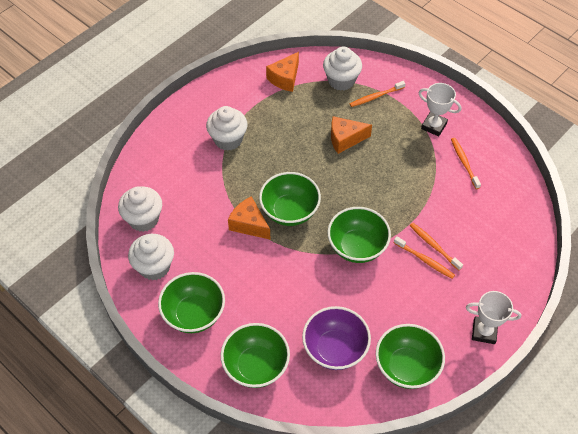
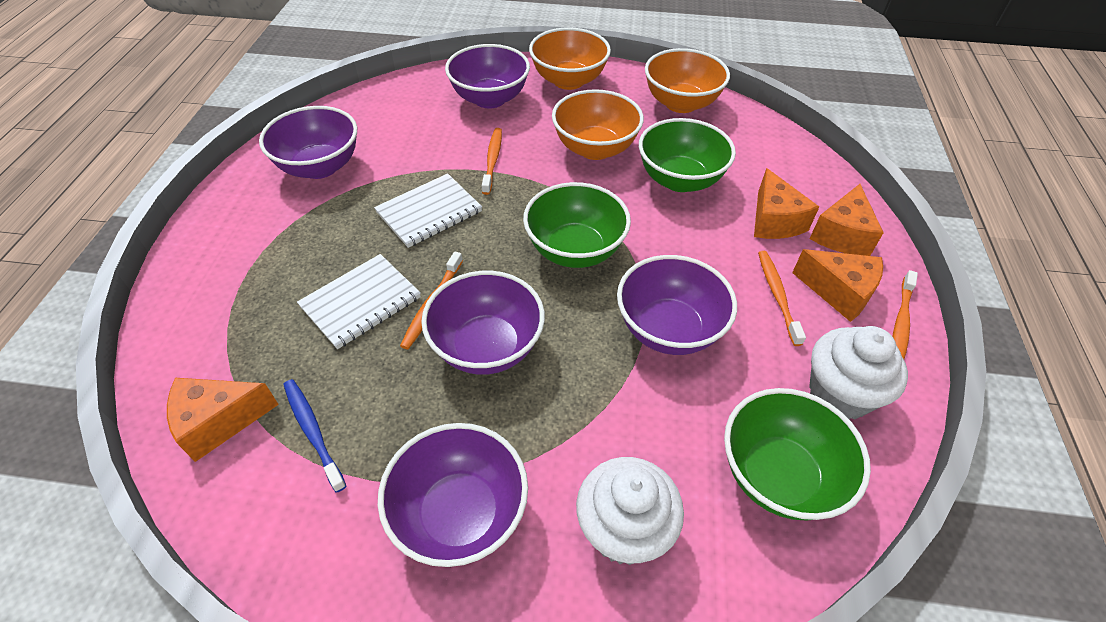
blue toothbrush: 0 -> 1
green bowl: 5 -> 3
orange bowl: 0 -> 3
orange cheese: 3 -> 4
purple bowl: 1 -> 5
white cupcake: 4 -> 2
white notebook: 0 -> 2
white trophy: 2 -> 0

